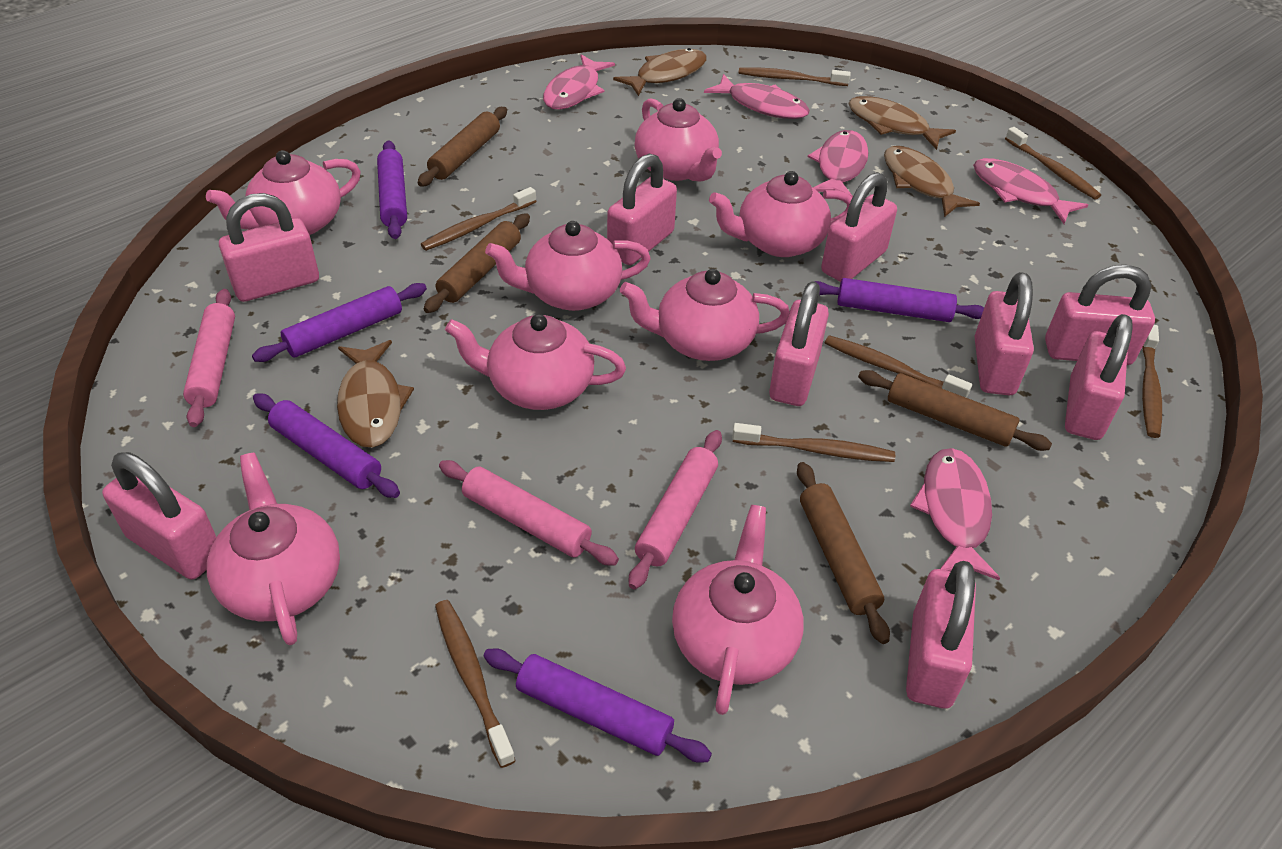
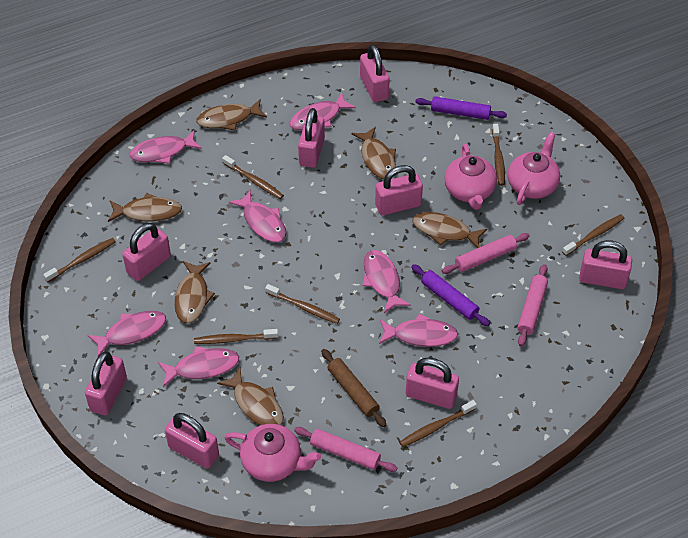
brown fish: 4 -> 6
brown rolling pin: 4 -> 1
pink fish: 5 -> 7
pink padlock: 9 -> 8
pink teapot: 8 -> 3
purple rolling pin: 5 -> 2

